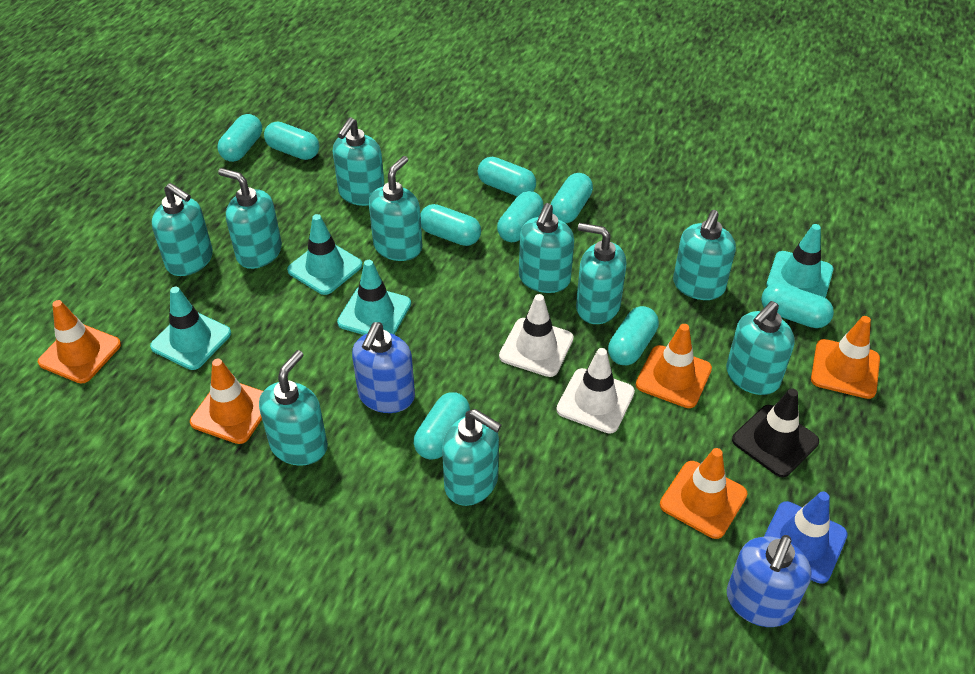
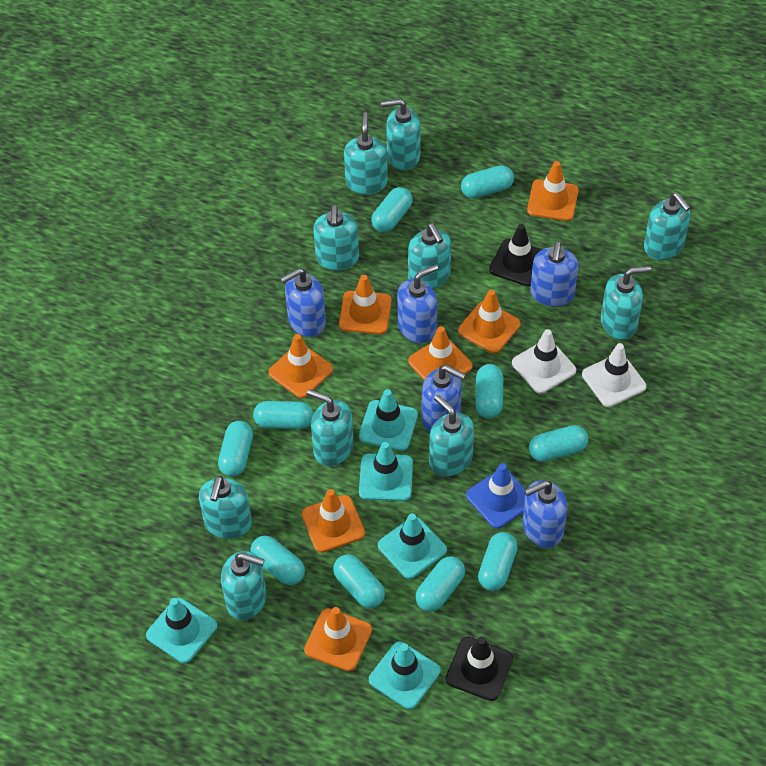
black traffic cone: 1 -> 2
blue soap dispenser: 2 -> 5
orange traffic cone: 5 -> 7
turquoise capsule: 9 -> 10
turquoise traffic cone: 4 -> 5

